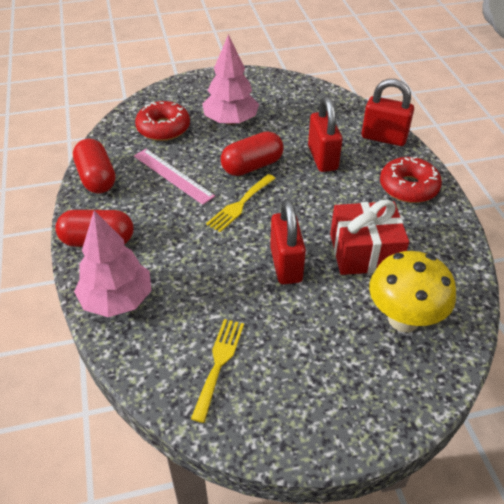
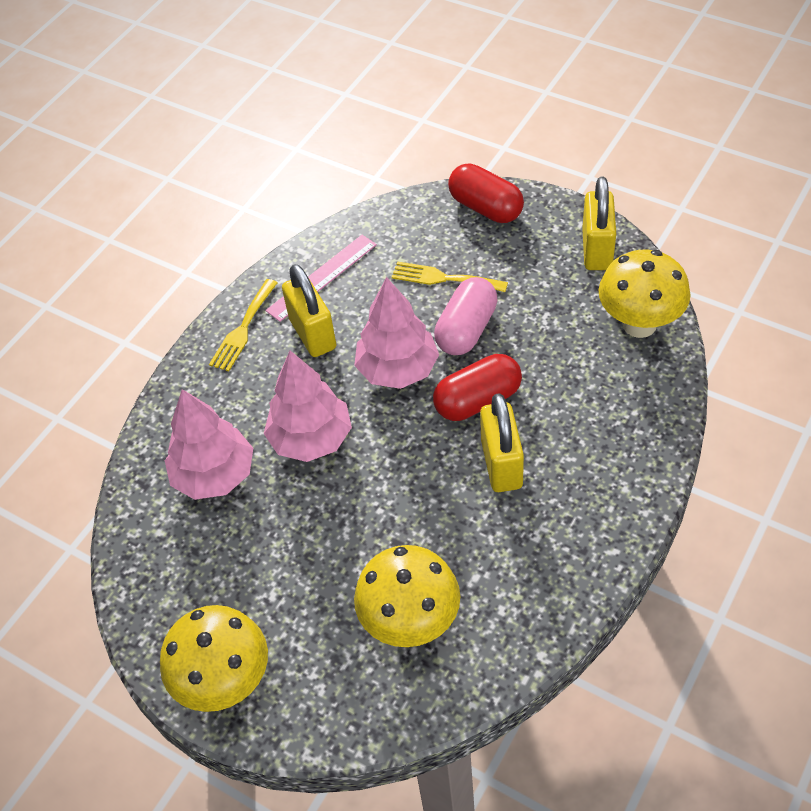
pink capsule: 0 -> 1
pink tree: 2 -> 3
red capsule: 3 -> 2
red donut: 2 -> 0
red gift: 1 -> 0
red padlock: 3 -> 0
yellow mushroom: 1 -> 3
yellow padlock: 0 -> 3

